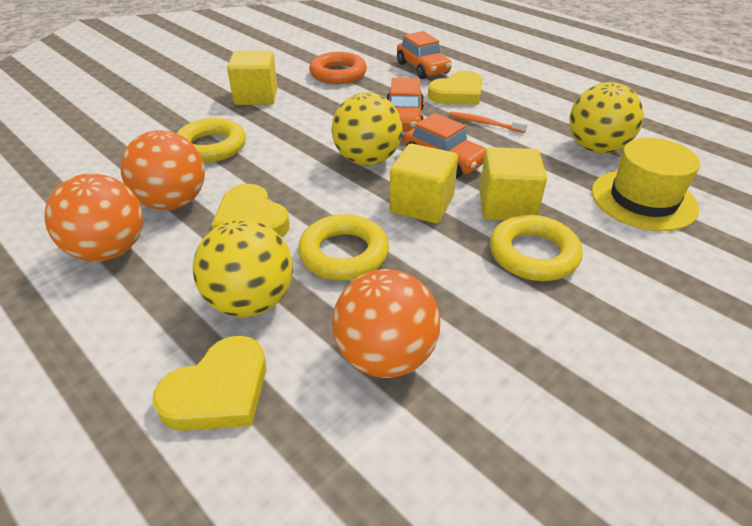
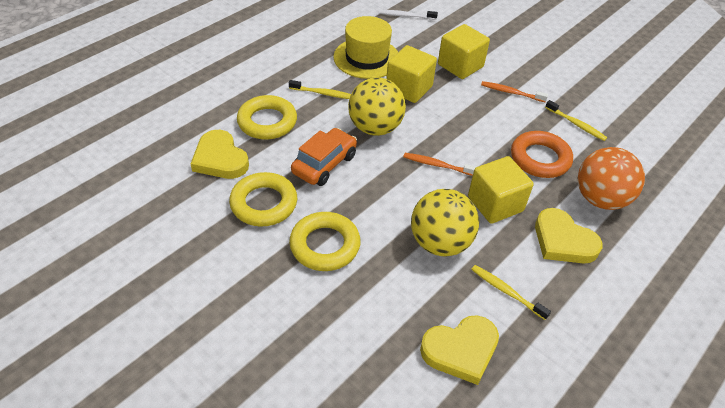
orange ball: 3 -> 1
orange car: 3 -> 1
orange toothbrush: 1 -> 2
white toothbrush: 0 -> 1
yellow ball: 3 -> 2
yellow toothbrush: 0 -> 3

